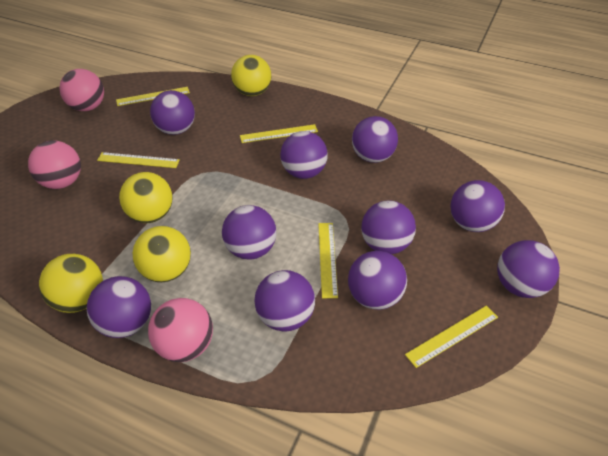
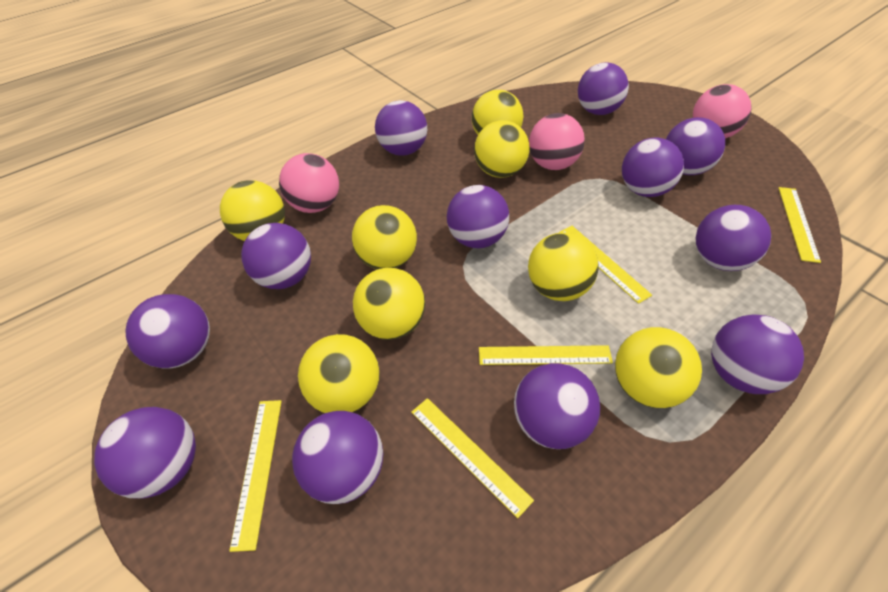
purple ball: 10 -> 12
yellow ball: 4 -> 8

